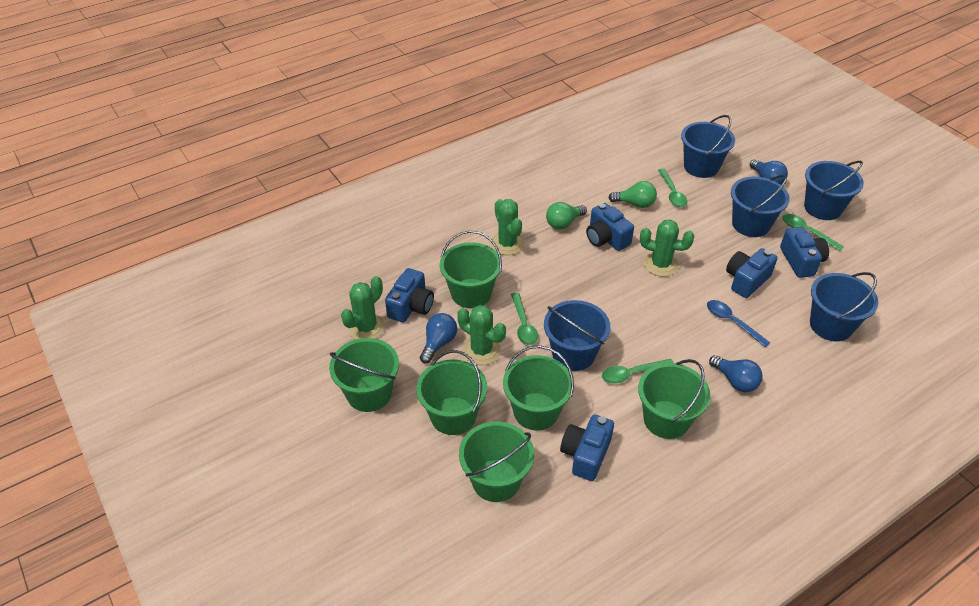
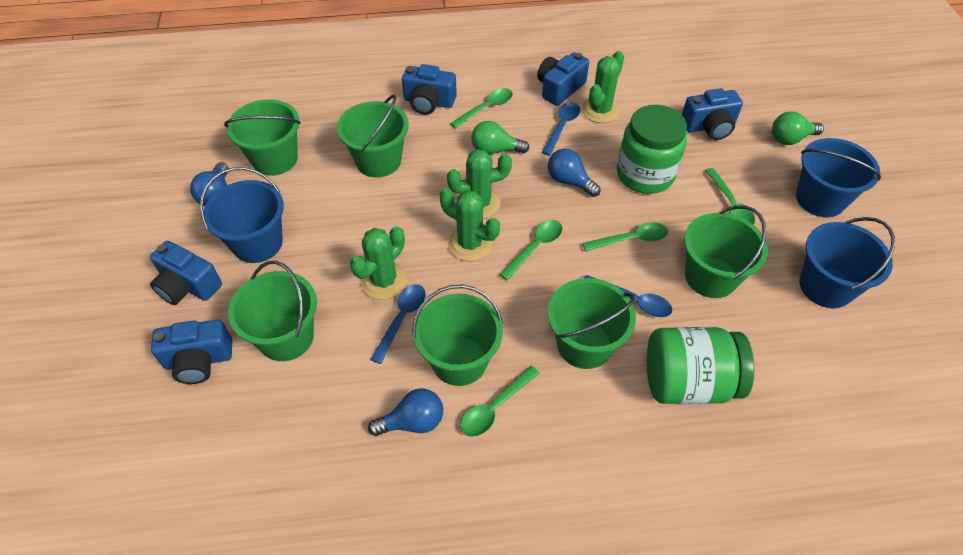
blue bucket: 5 -> 3
blue spoon: 1 -> 3
green jar: 0 -> 2
green spoon: 4 -> 5

